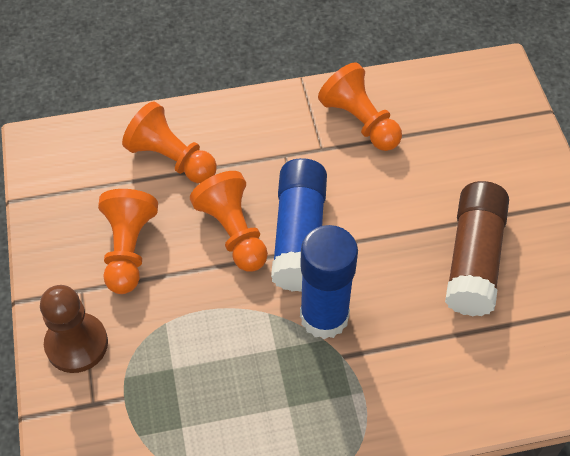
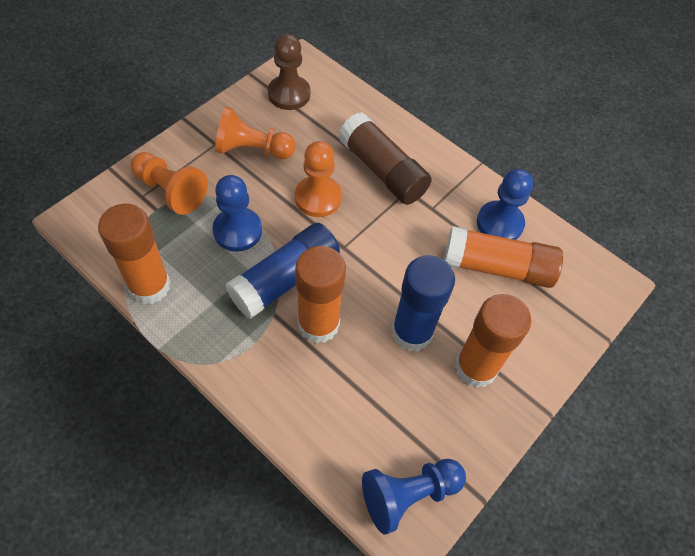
blue pawn: 0 -> 3
orange glue stick: 0 -> 4
orange pawn: 4 -> 3

